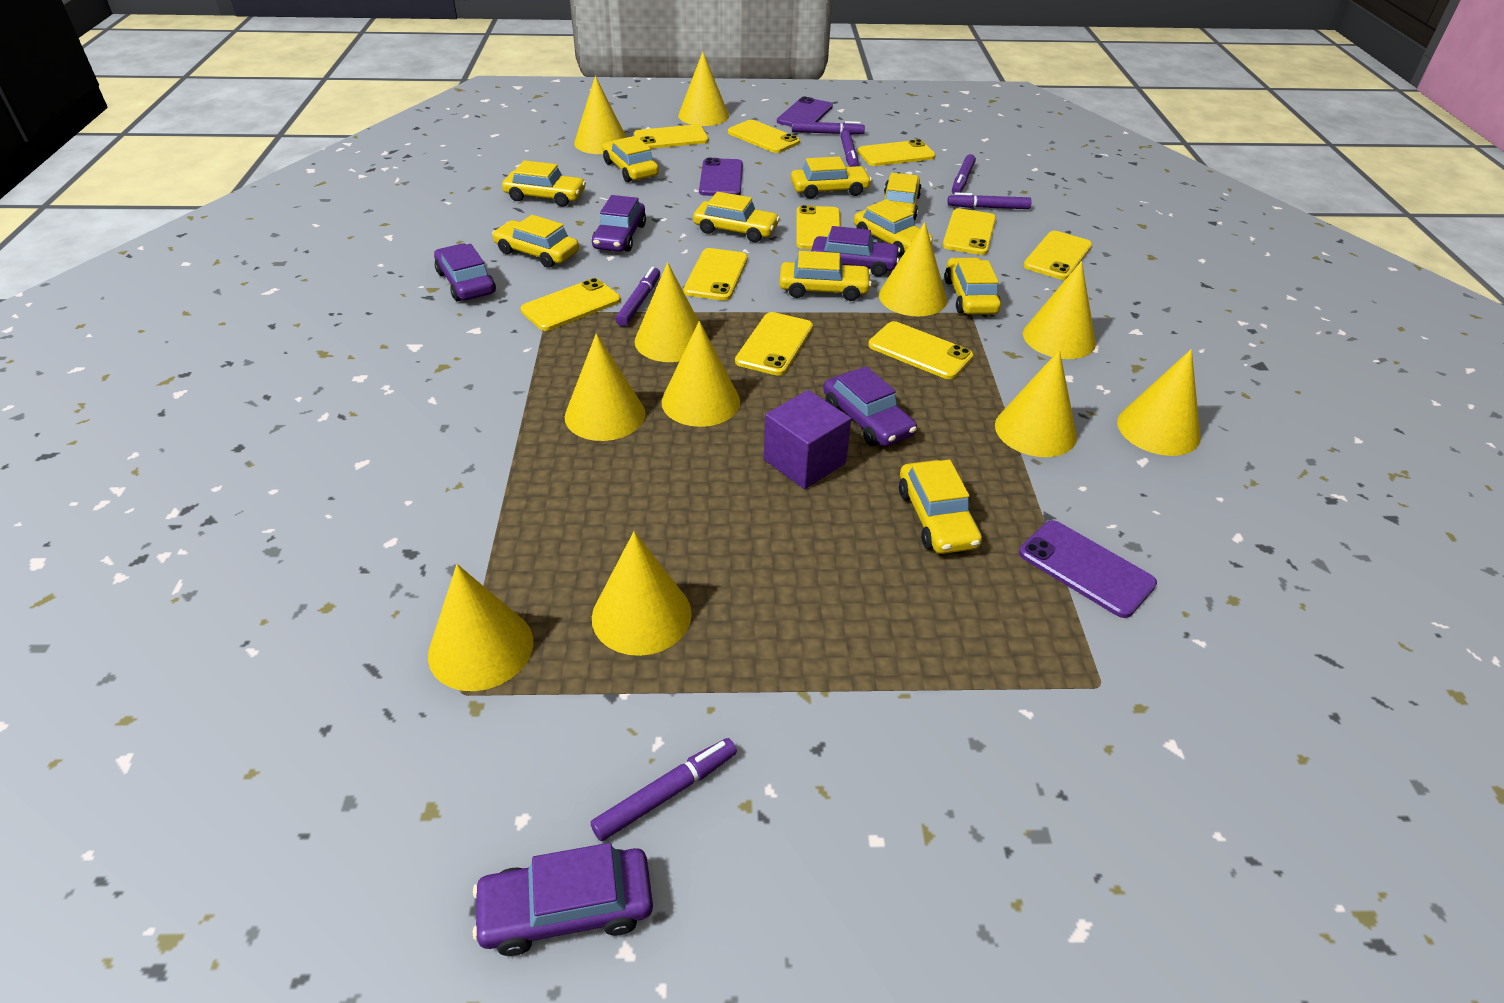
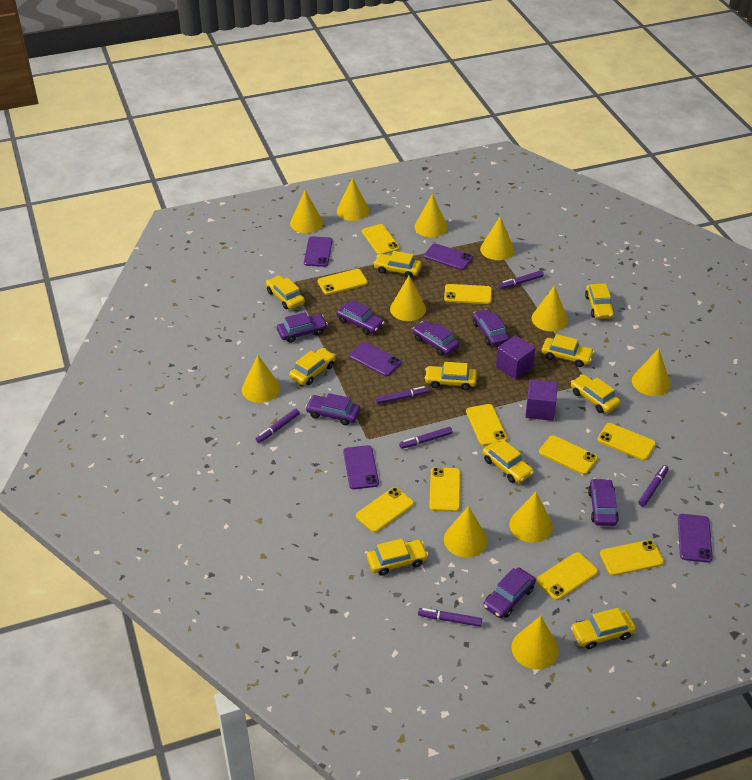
purple car: 5 -> 7
purple cube: 1 -> 2
purple phone: 3 -> 5

